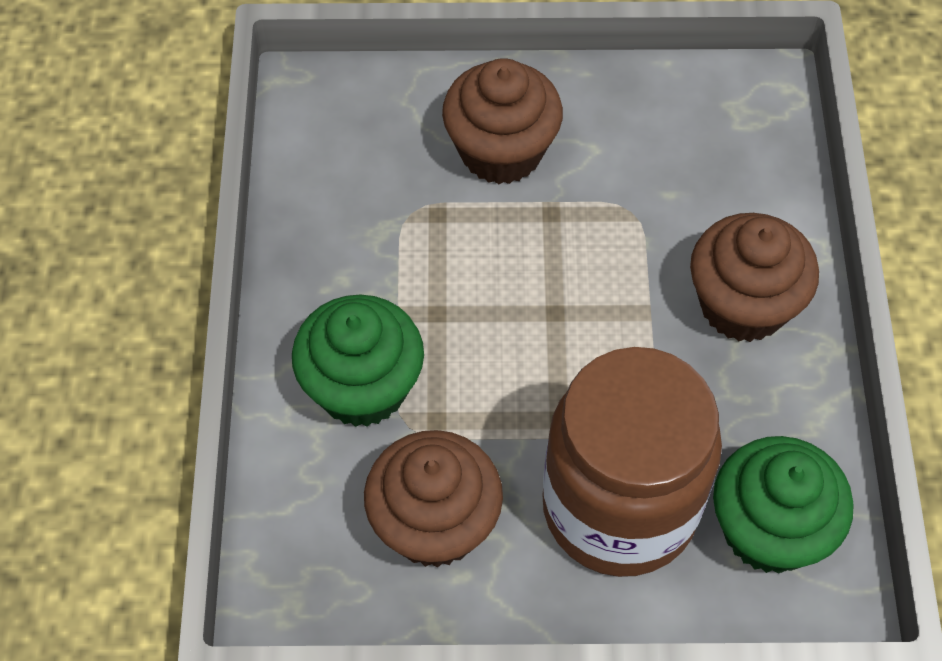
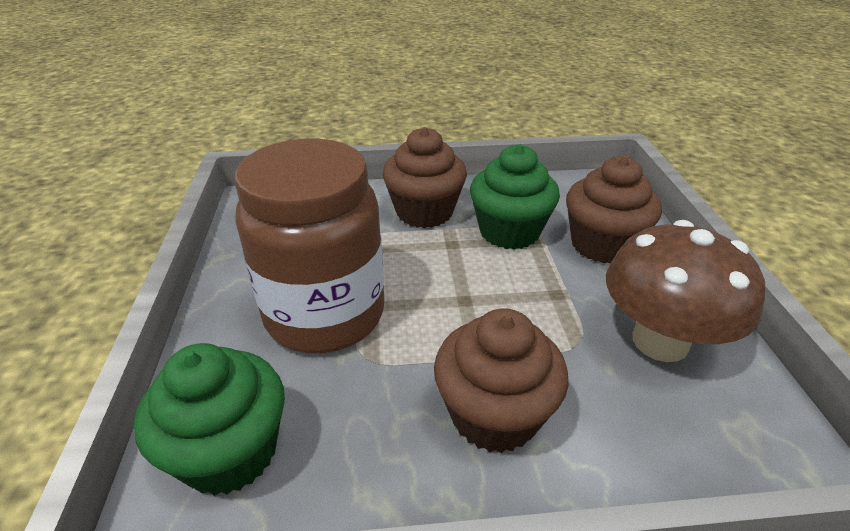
brown mushroom: 0 -> 1

